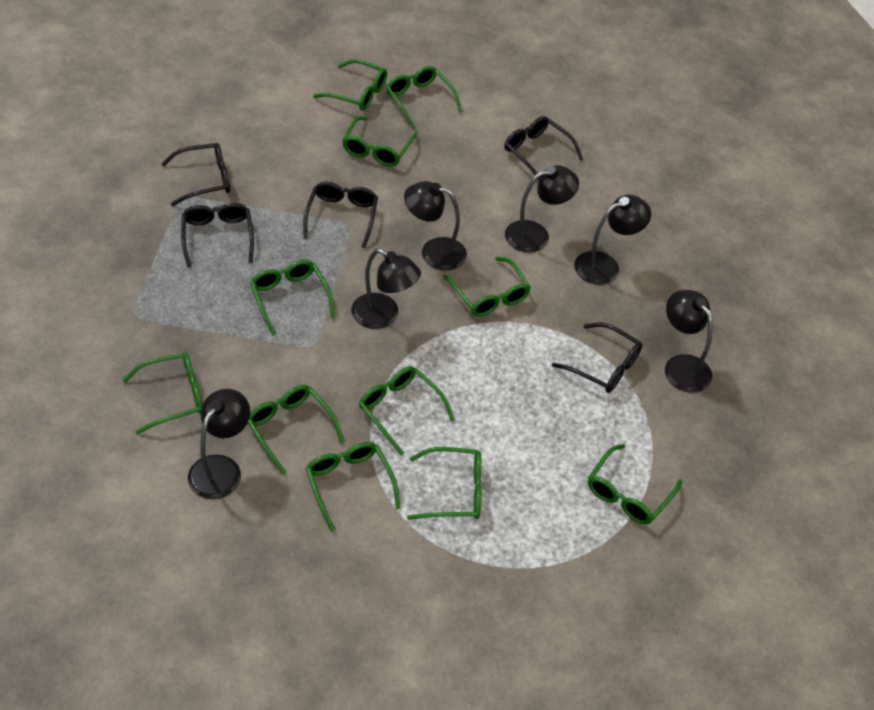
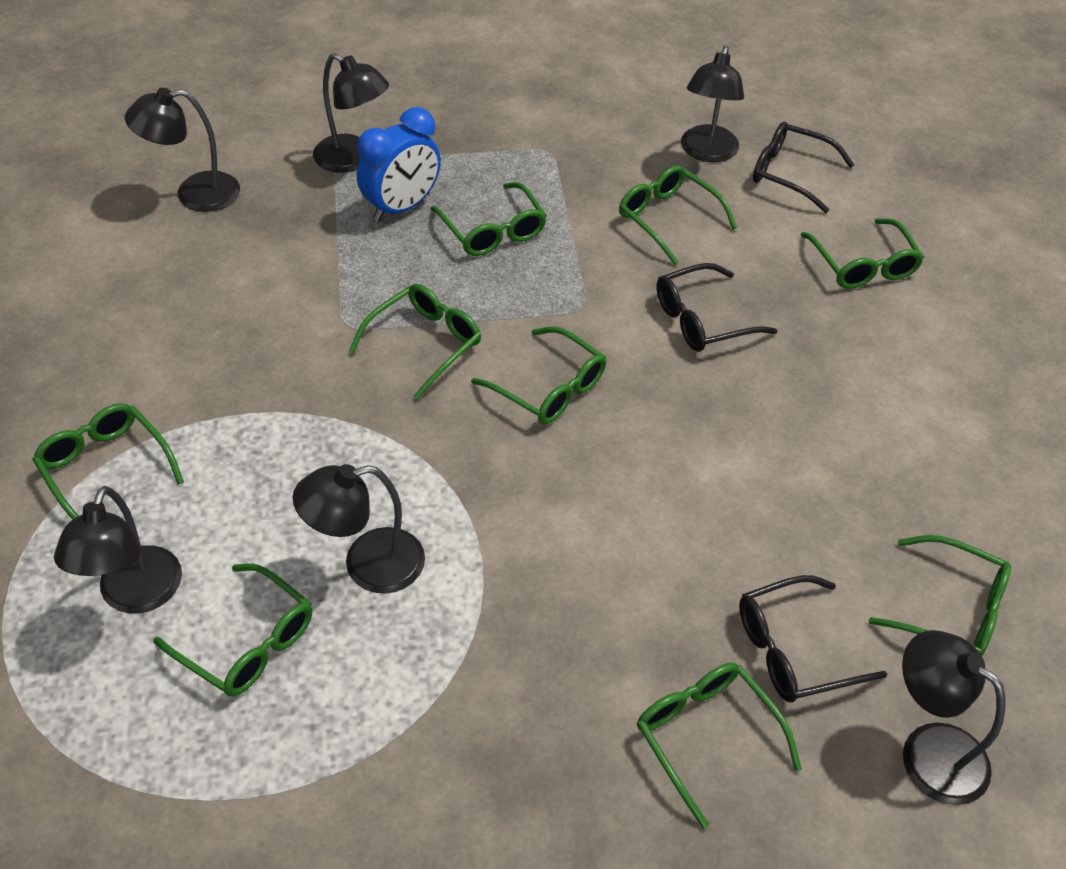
black glasses: 5 -> 3
blue clock: 0 -> 1
green glasses: 11 -> 9

